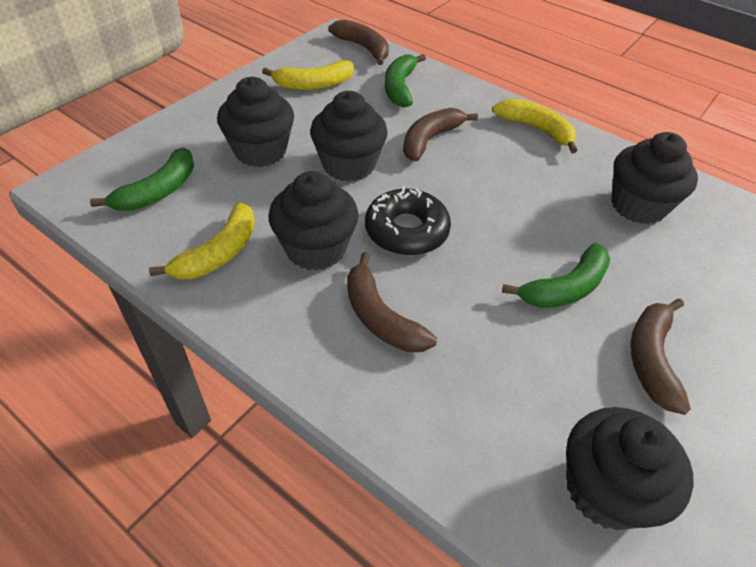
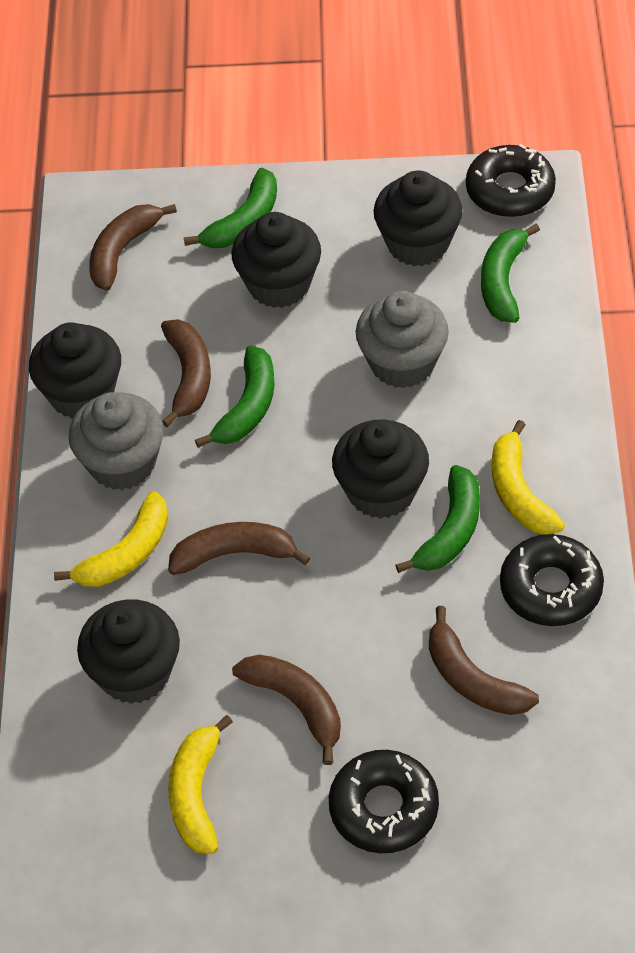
black donut: 1 -> 3
brown banana: 4 -> 5
green banana: 3 -> 4
grey cupcake: 0 -> 2

